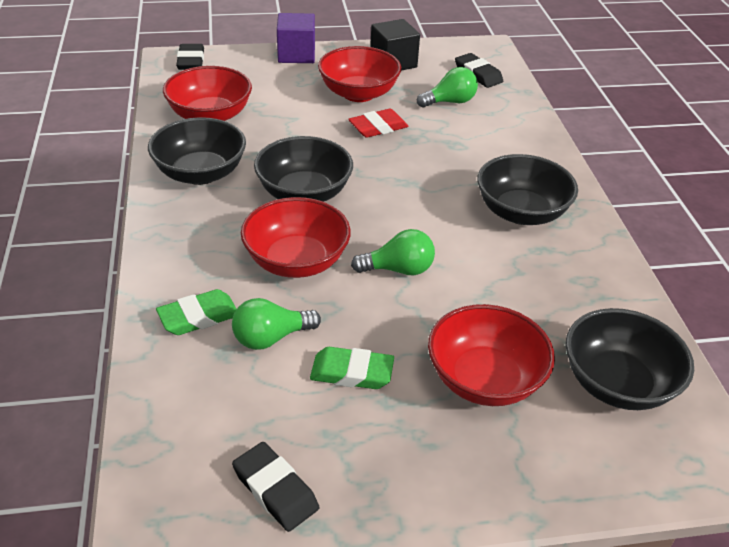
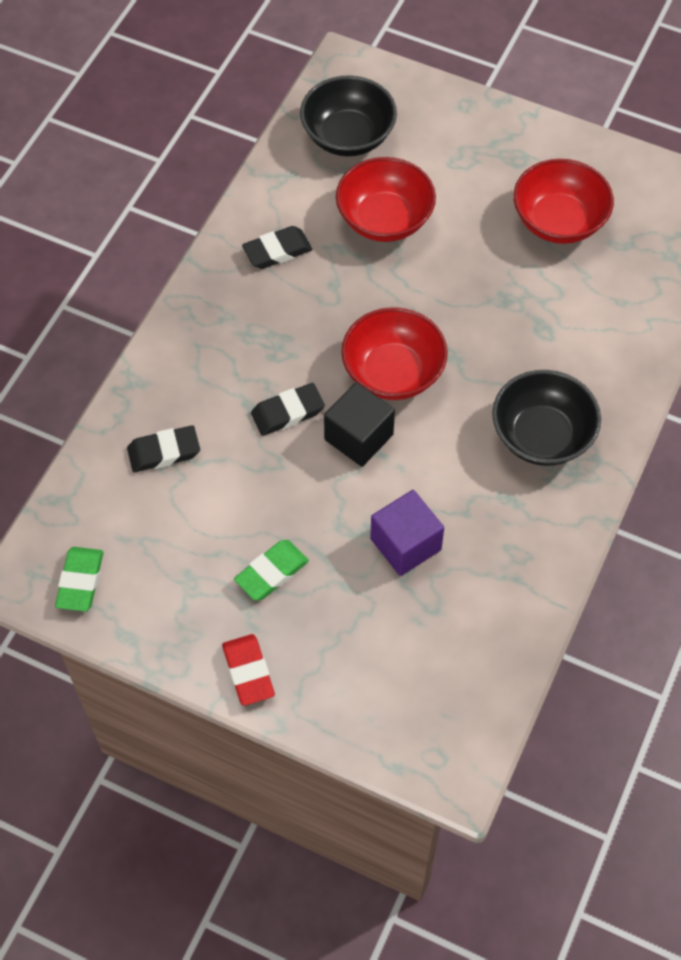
black bowl: 4 -> 2
green light bulb: 3 -> 0
red bowl: 4 -> 3

